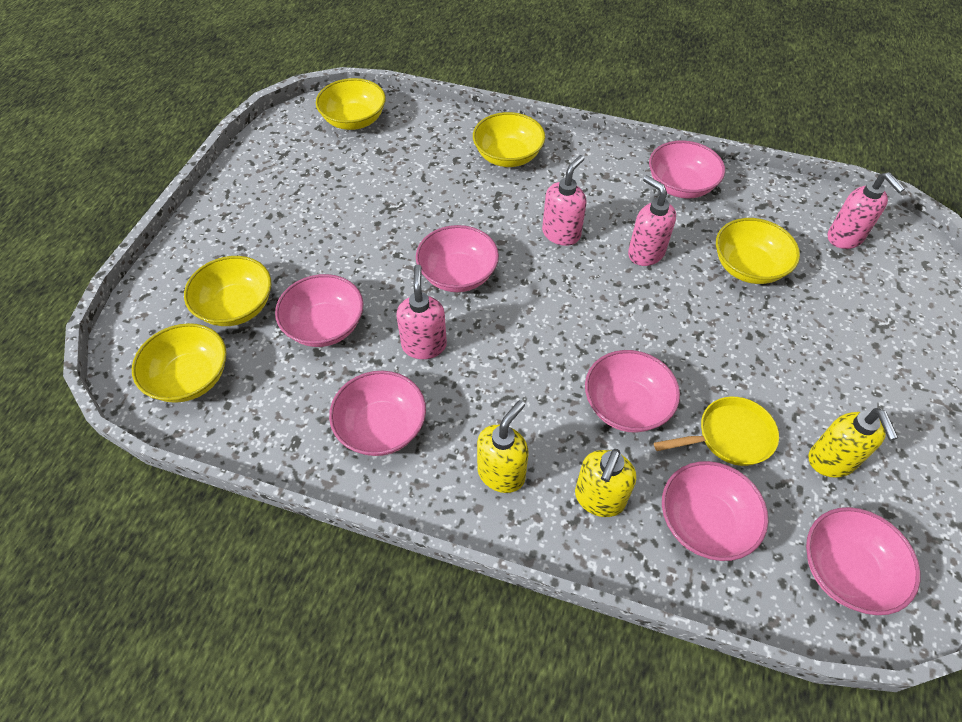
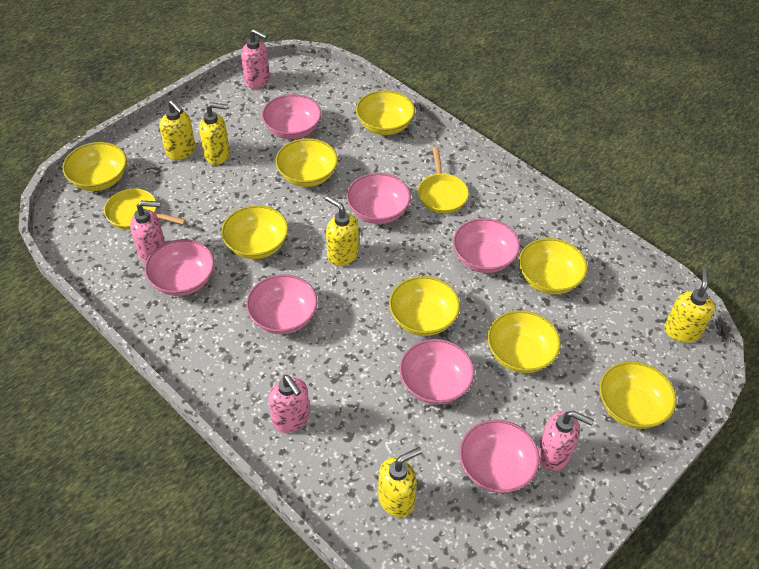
yellow bowl: 5 -> 8
yellow pan: 1 -> 2
yellow soap dispenser: 3 -> 5

